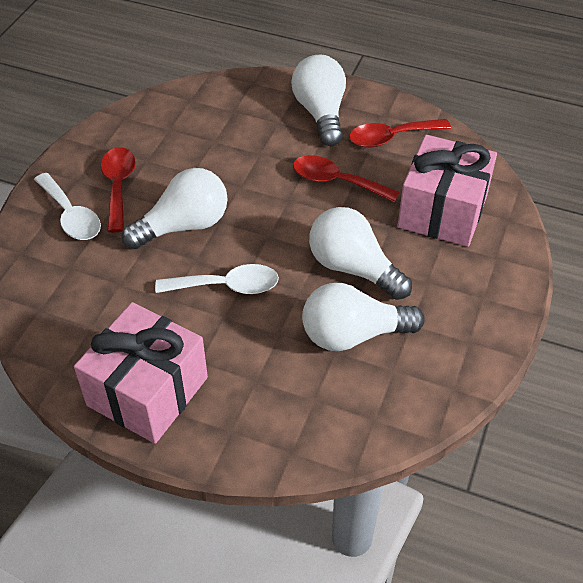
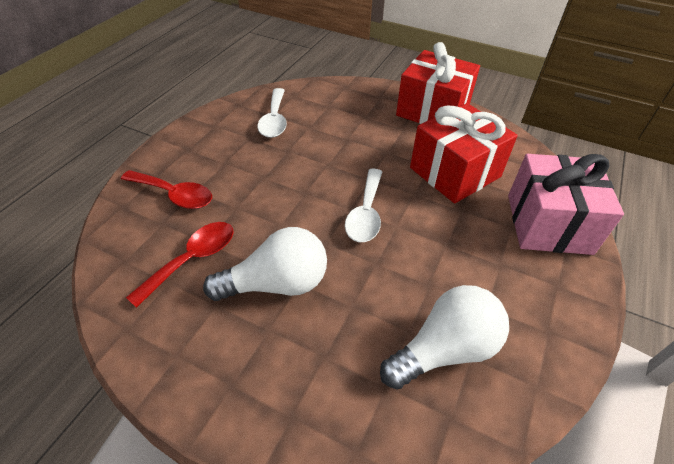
pink gift: 2 -> 1
red gift: 0 -> 2
red spoon: 3 -> 2
white light bulb: 4 -> 2

